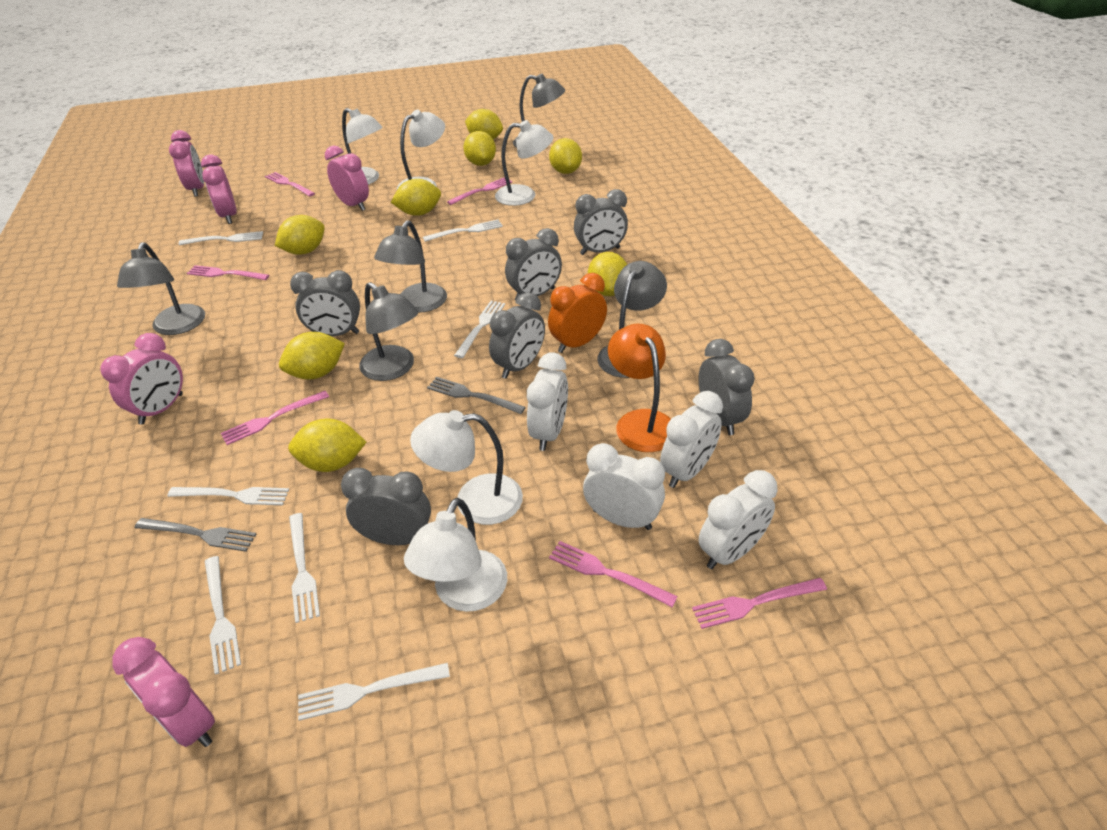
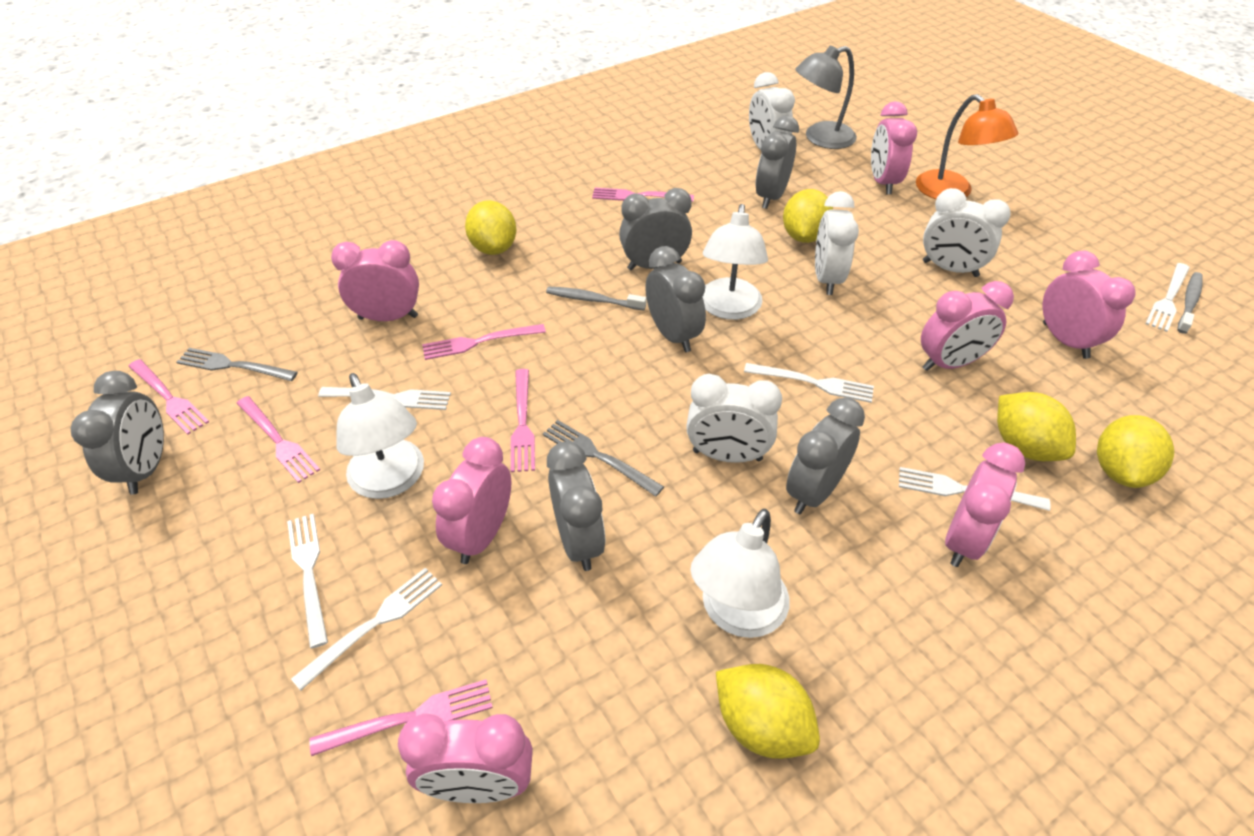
grey lamp: 5 -> 1
grey toothbrush: 0 -> 2
orange clock: 1 -> 0
pink clock: 5 -> 7
white fork: 7 -> 6
white lamp: 5 -> 3
yellow lemon: 8 -> 5

